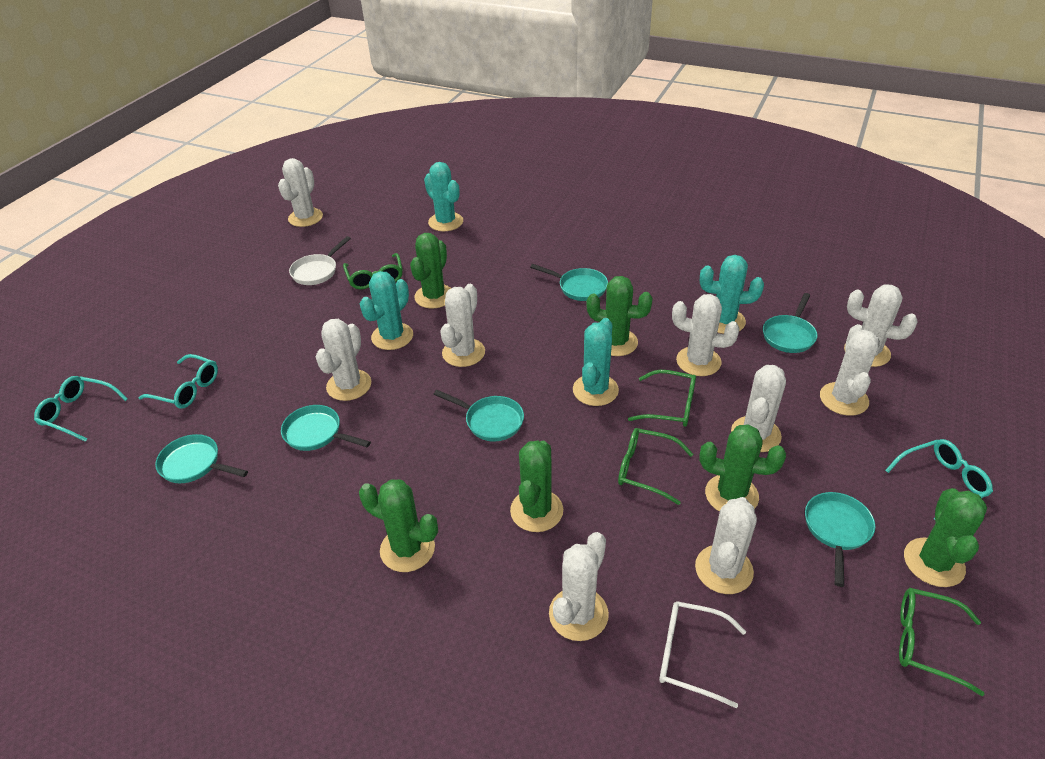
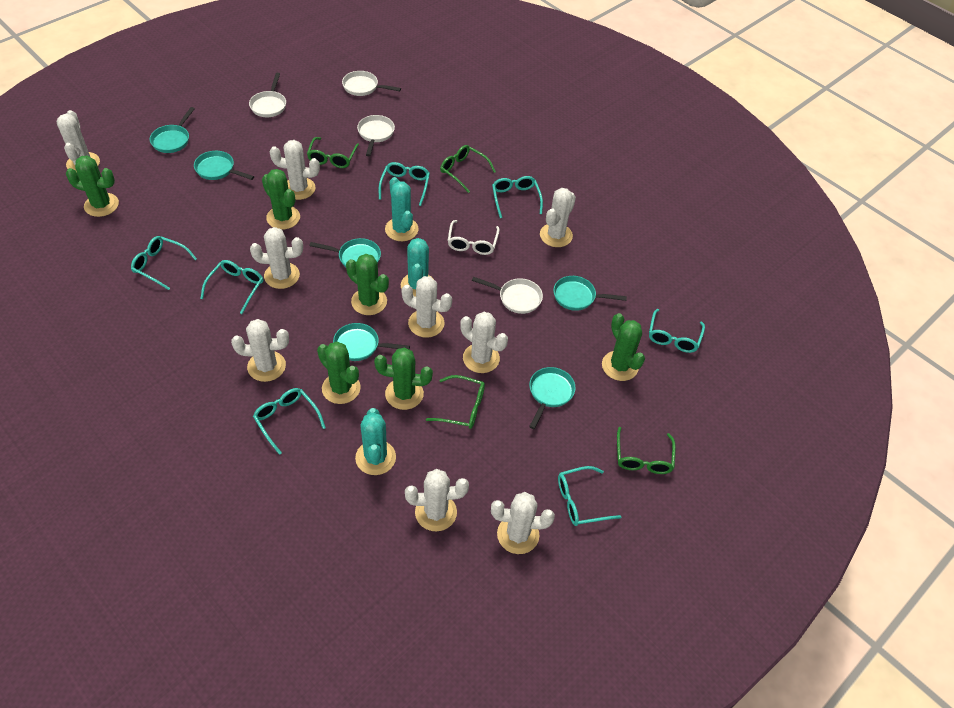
turquoise cactus: 4 -> 3
turquoise glasses: 3 -> 7
white pan: 1 -> 4

